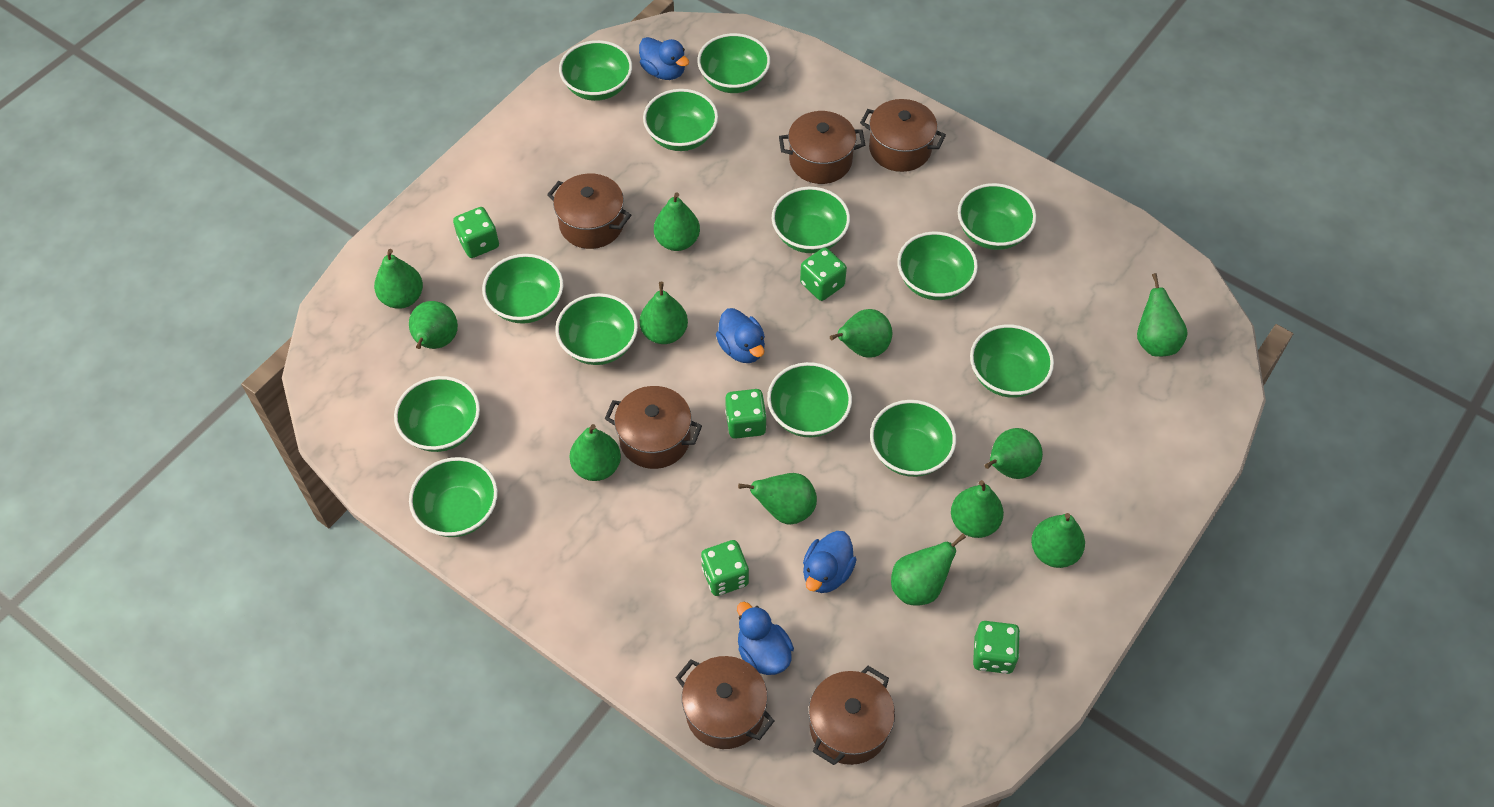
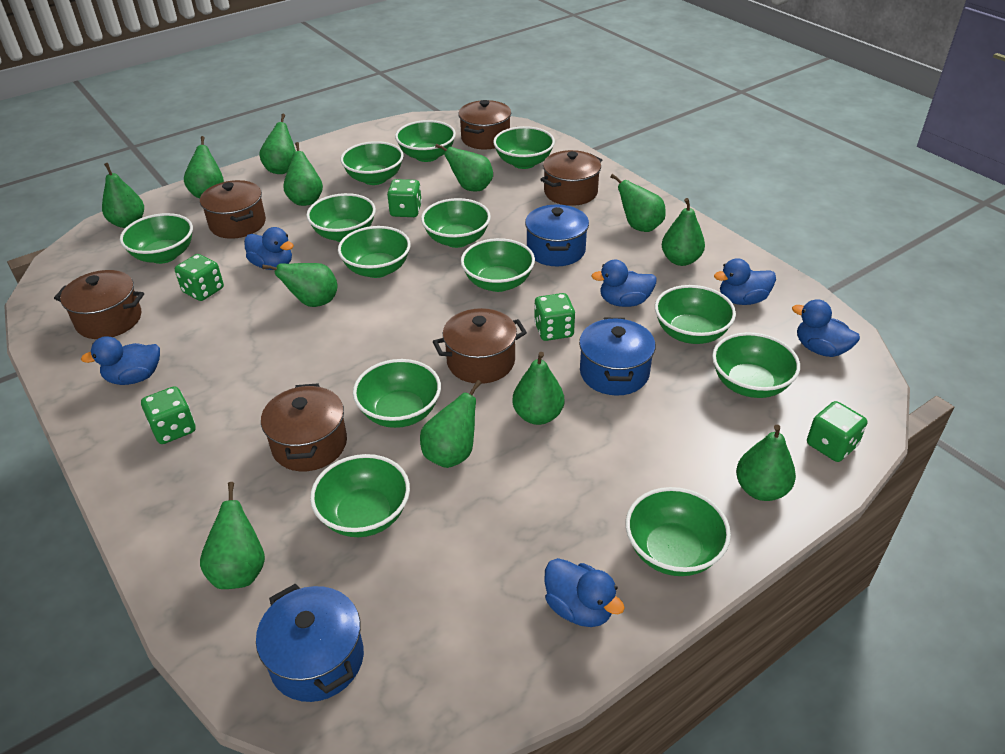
blue duck: 4 -> 6
blue pot: 0 -> 3

